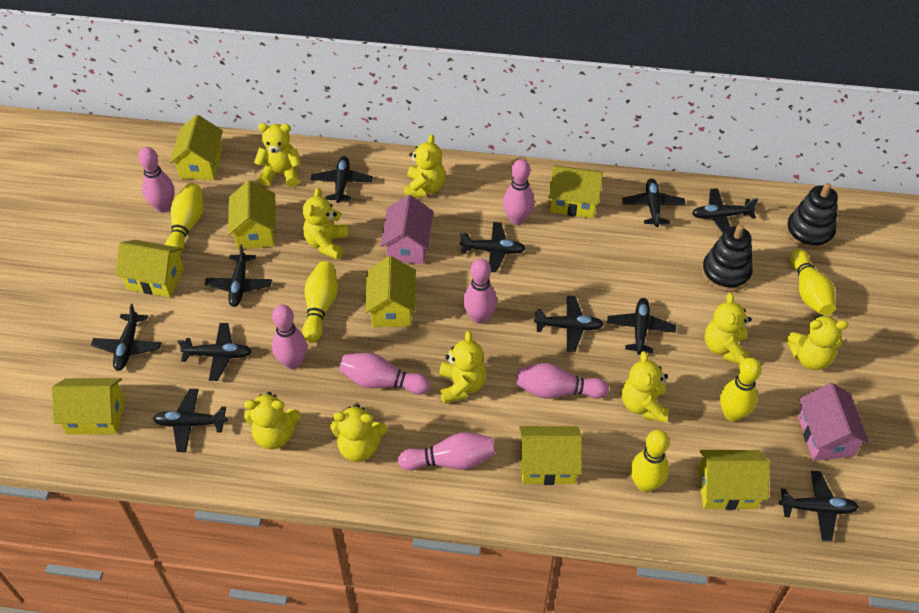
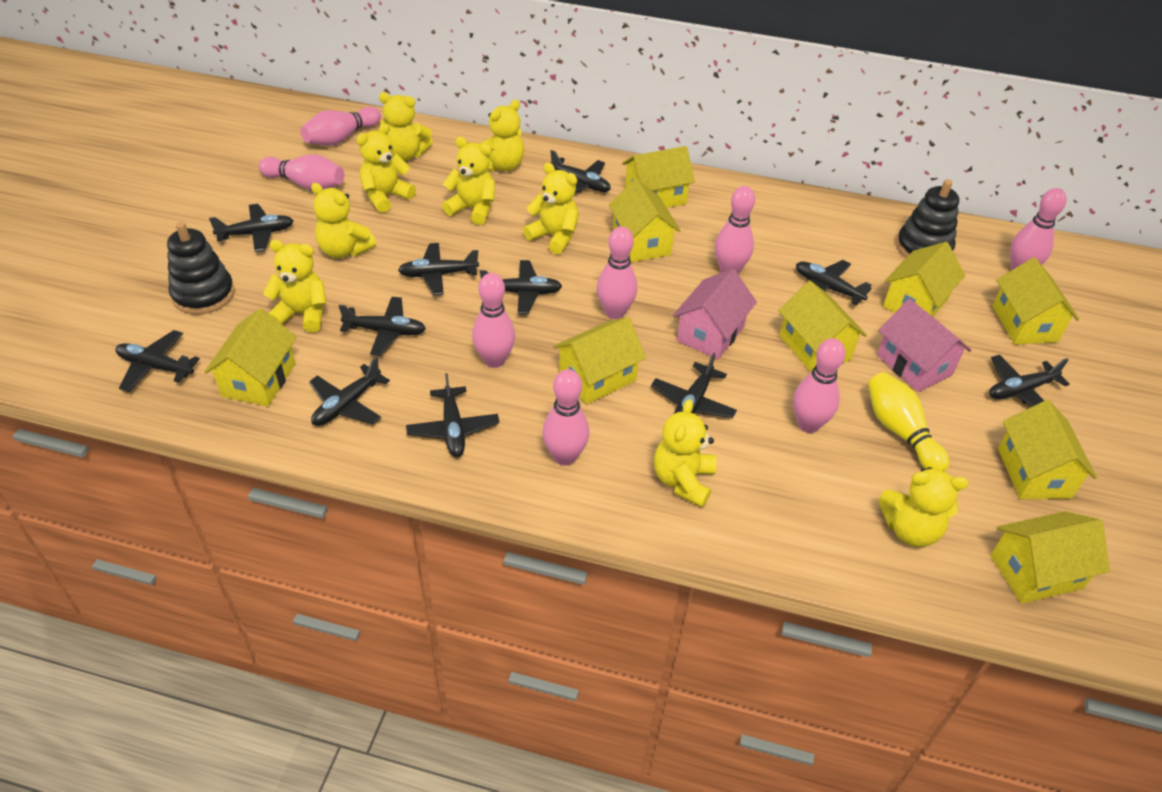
pink bowling pin: 7 -> 8
yellow bowling pin: 5 -> 1
yellow house: 8 -> 9

